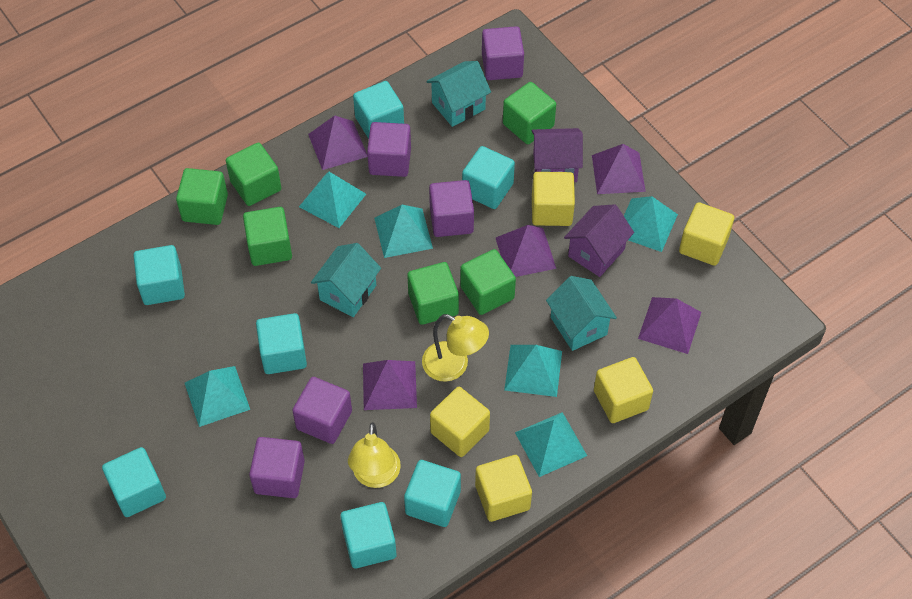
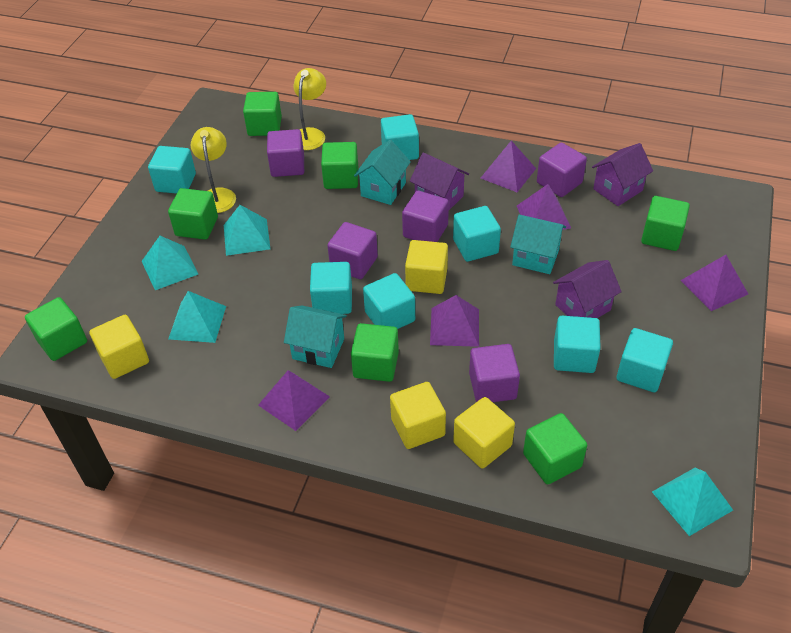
green cube: 6 -> 7
purple house: 2 -> 3
turquoise pyramid: 6 -> 4
yellow cube: 5 -> 4

